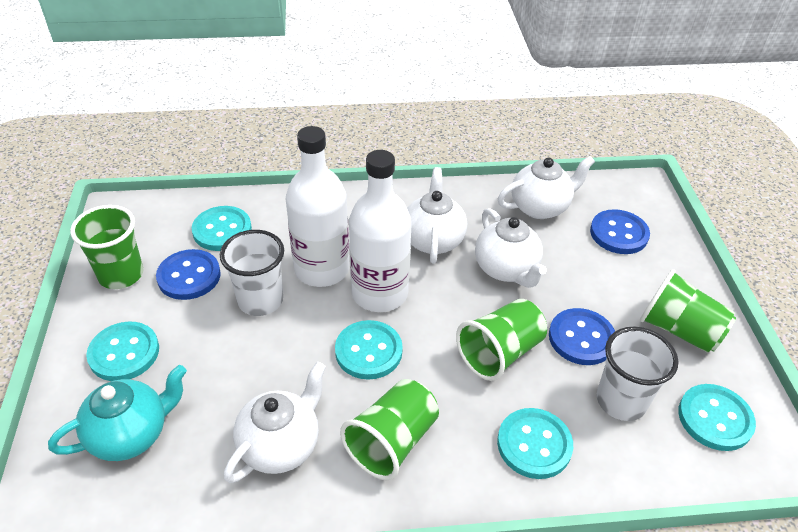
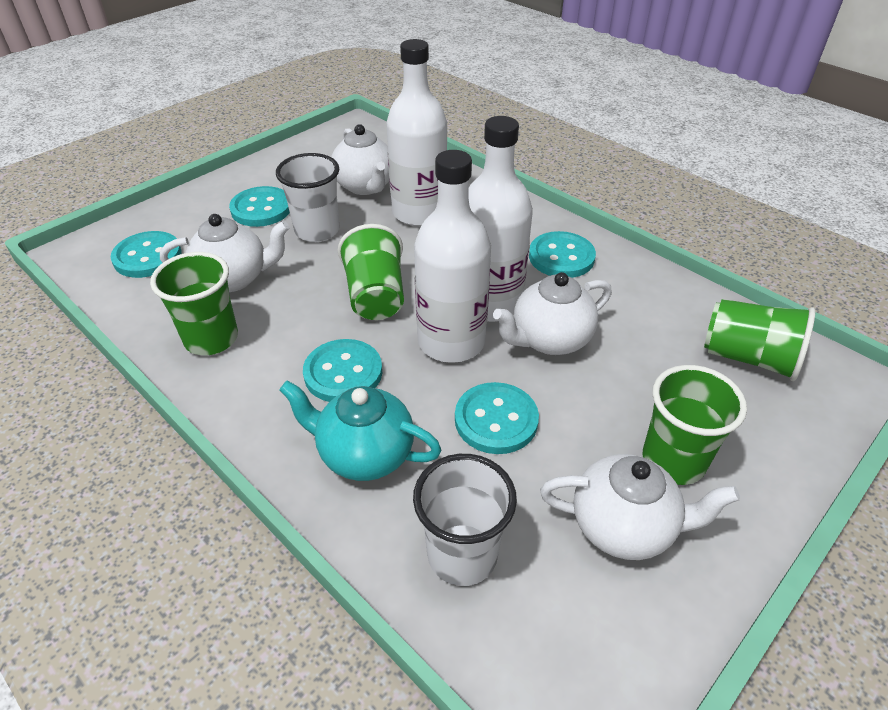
blue button: 3 -> 0
white bottle: 2 -> 3

